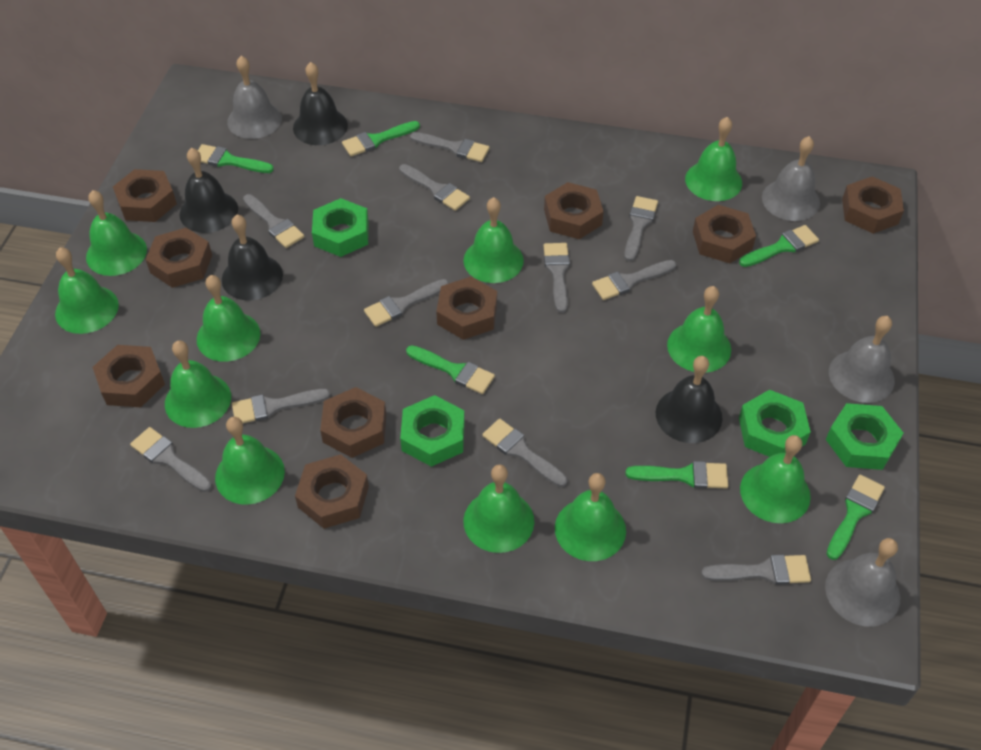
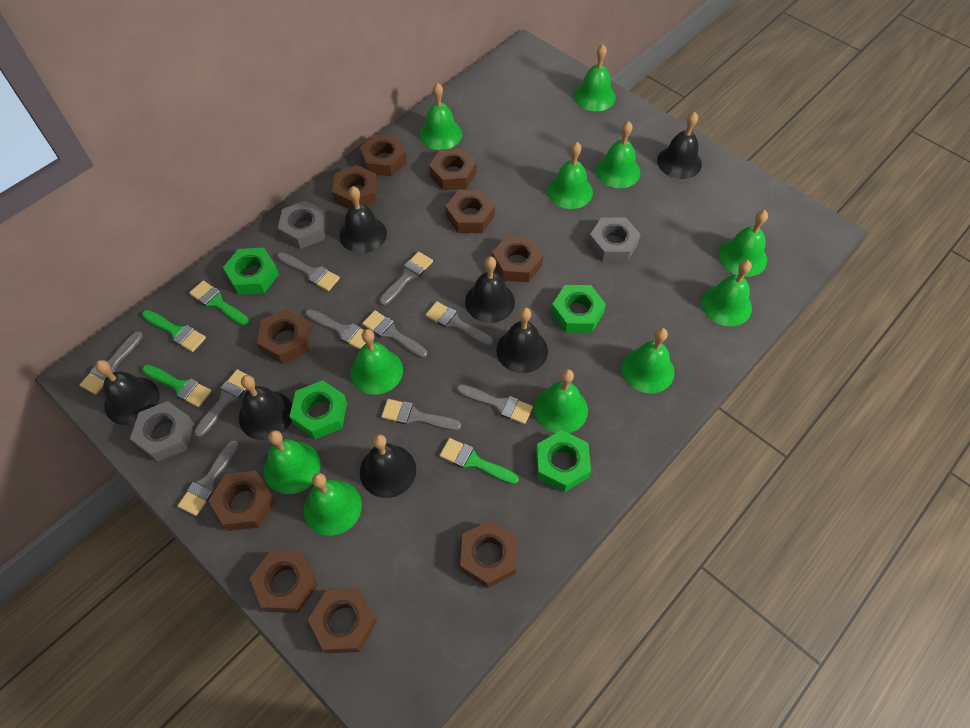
black bell: 4 -> 7
brown nut: 9 -> 10
green brush: 6 -> 4
grey bell: 4 -> 0
grey brush: 11 -> 10
grey nut: 0 -> 3

